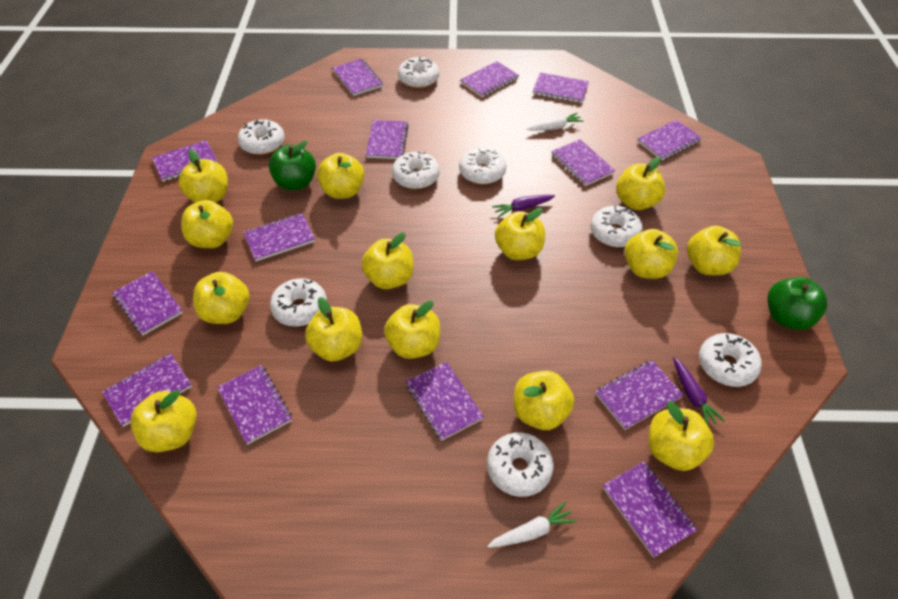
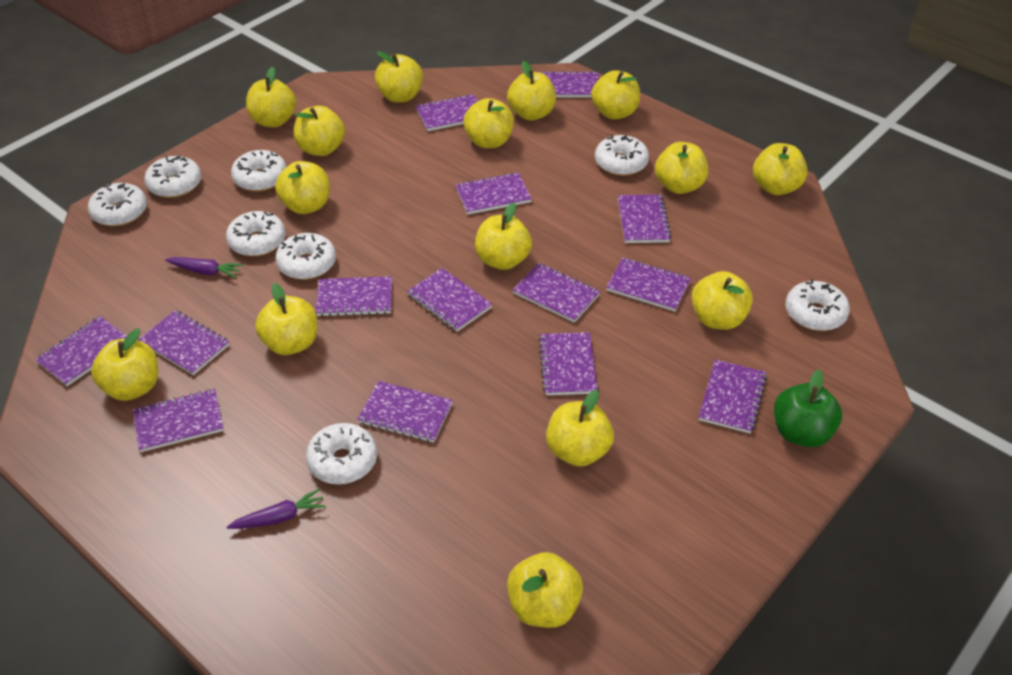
green apple: 2 -> 1
white carrot: 2 -> 0
yellow apple: 14 -> 15

